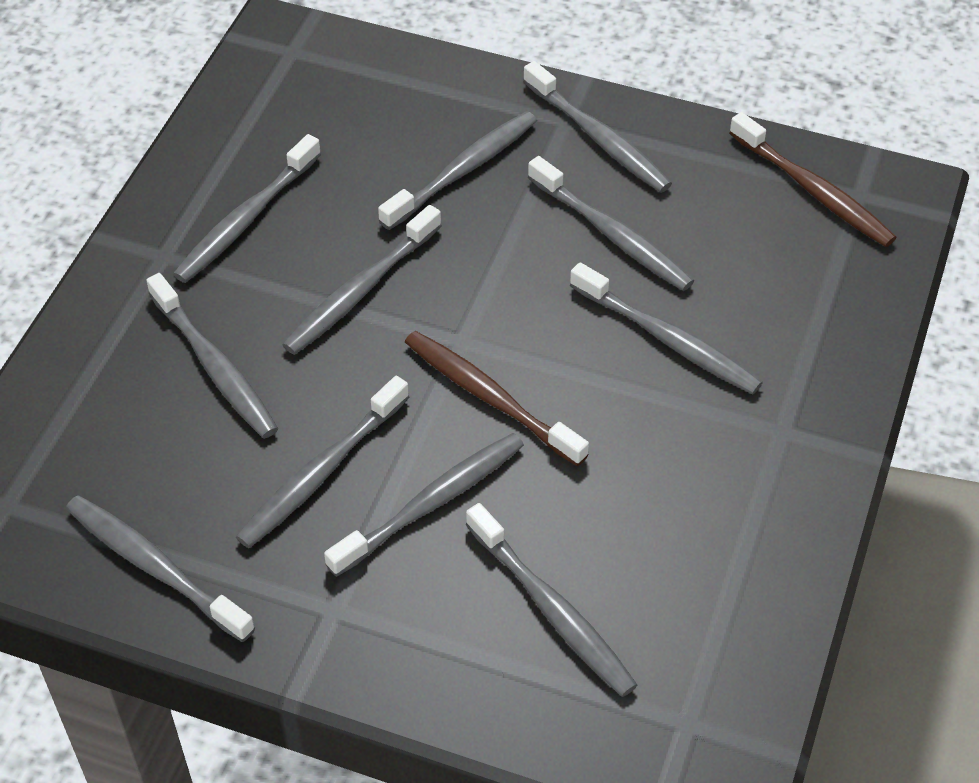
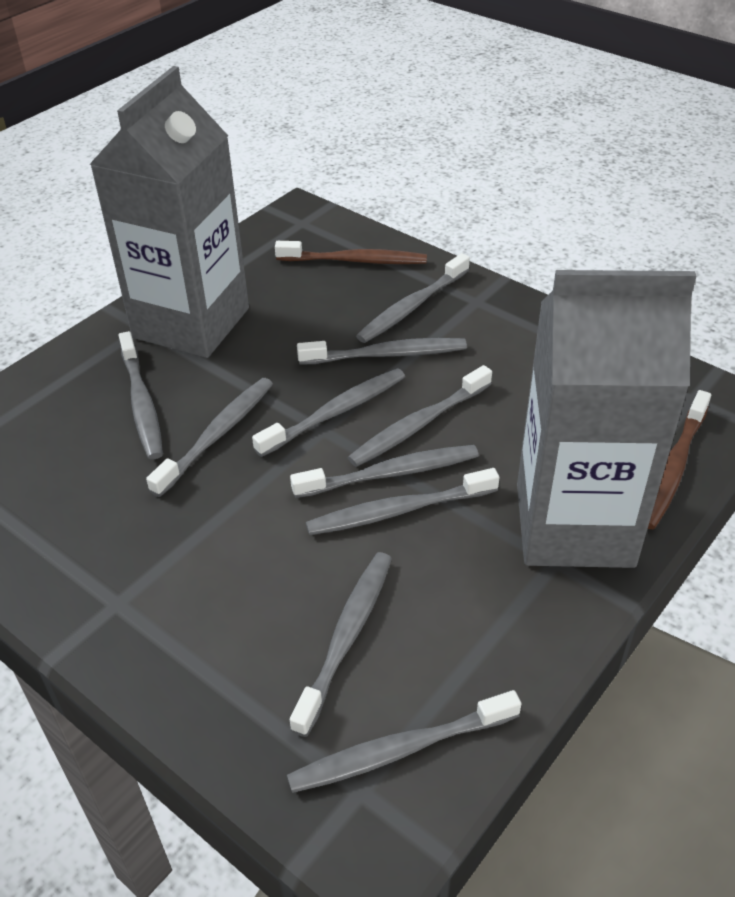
grey carton: 0 -> 2
grey toothbrush: 11 -> 10

